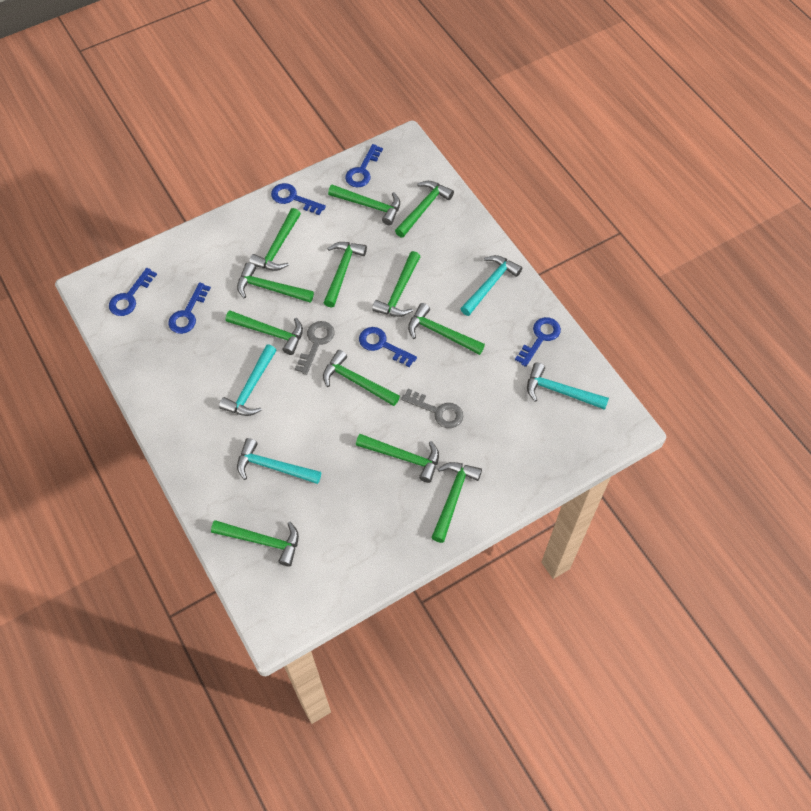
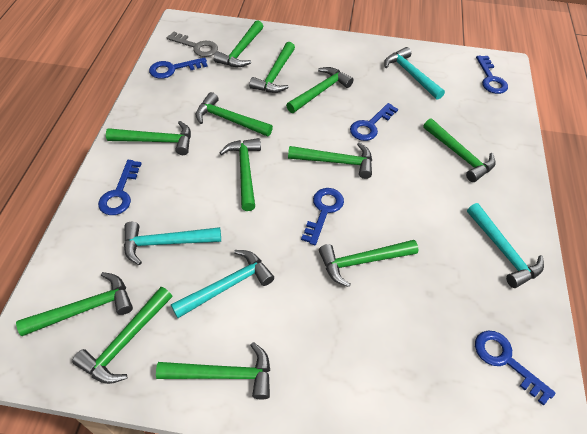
grey key: 2 -> 1

